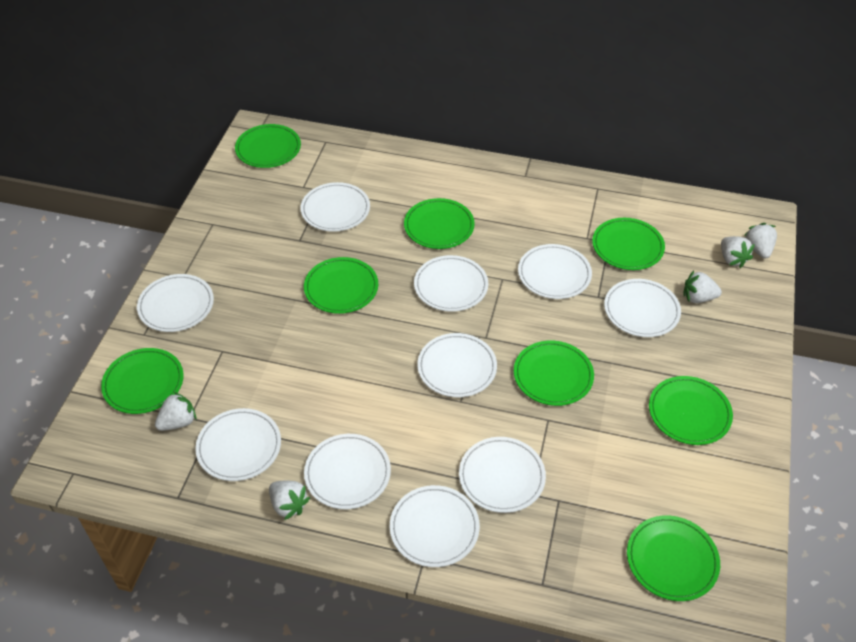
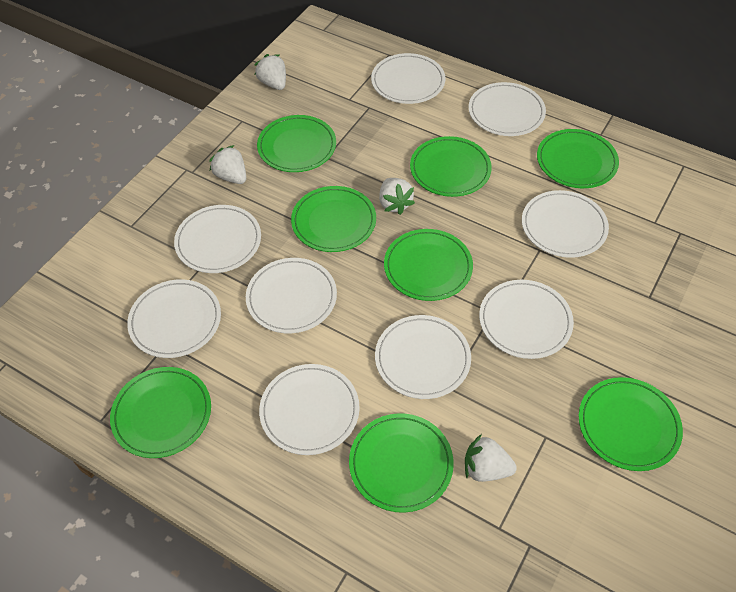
white plate: 10 -> 9
white strawberry: 5 -> 4

